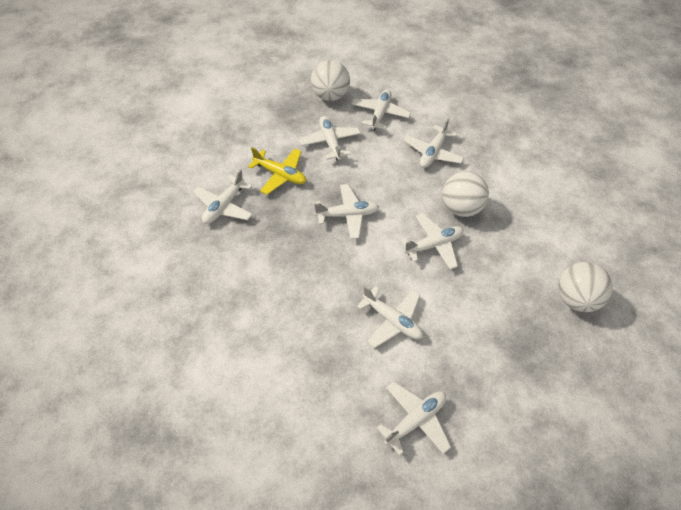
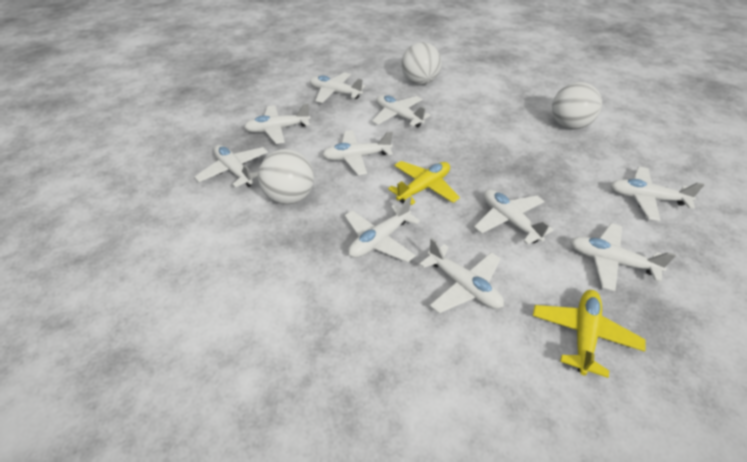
white plane: 8 -> 10
yellow plane: 1 -> 2

